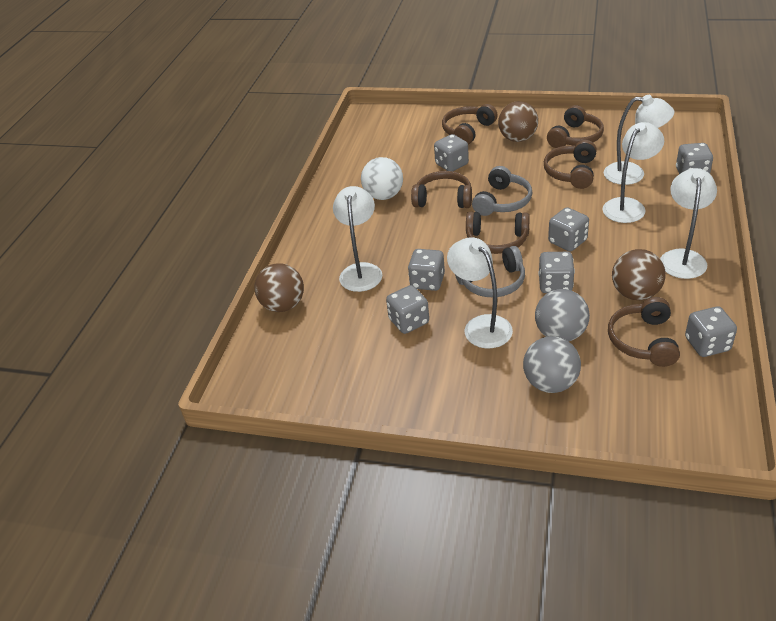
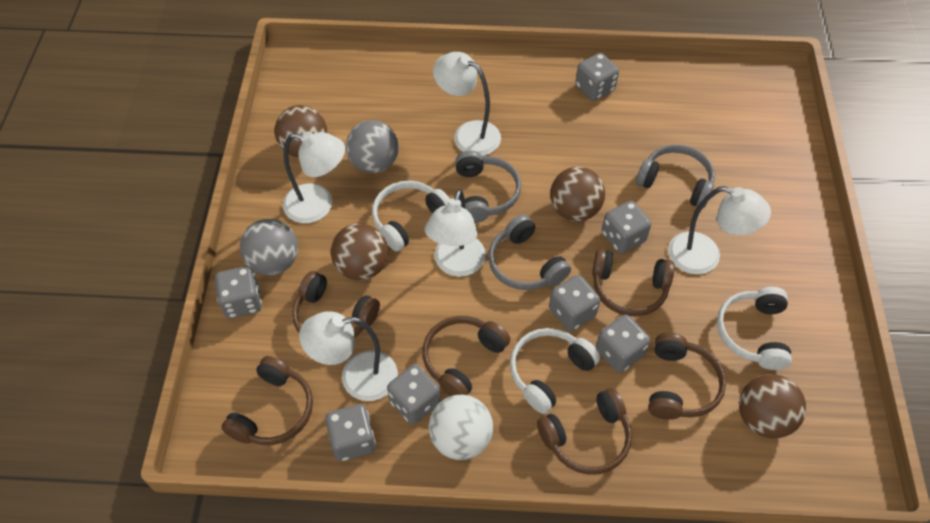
brown ball: 3 -> 4
grey headphones: 2 -> 3
white headphones: 0 -> 3

